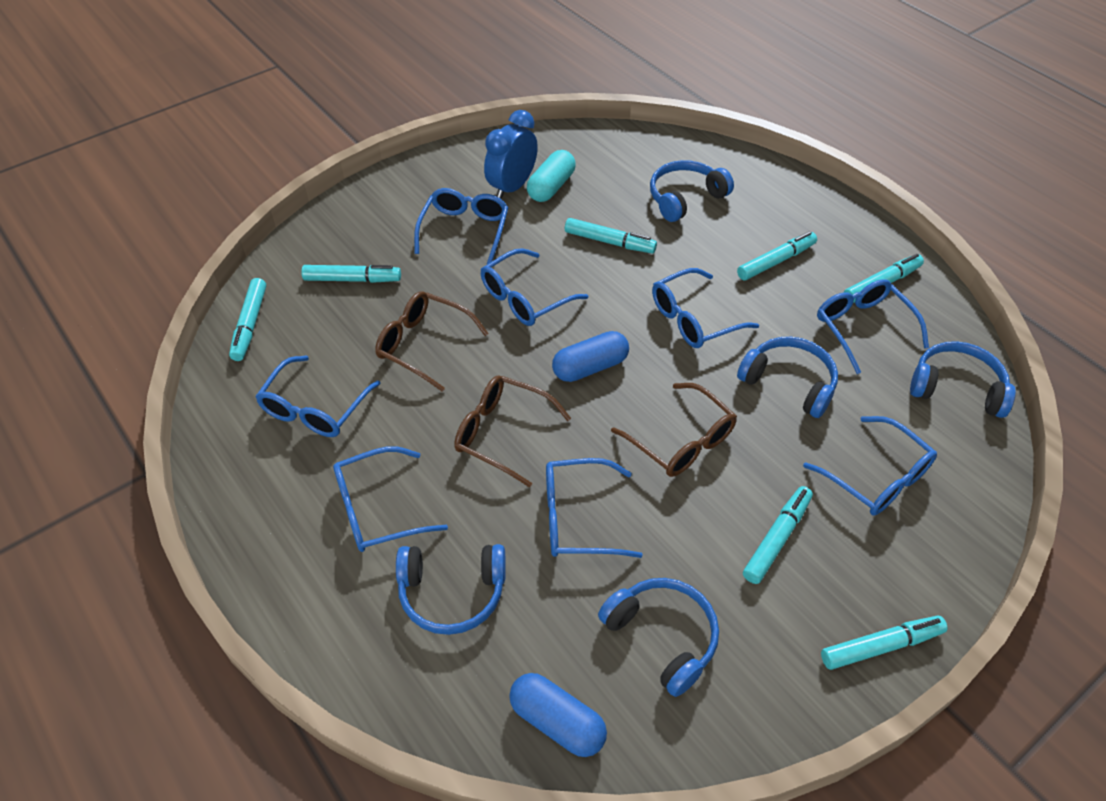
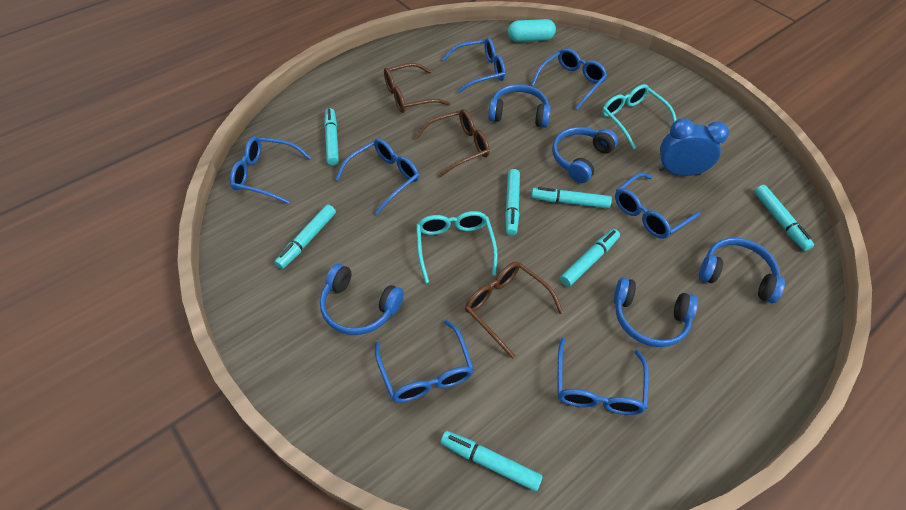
blue capsule: 2 -> 0
blue glasses: 8 -> 7
turquoise glasses: 0 -> 2

